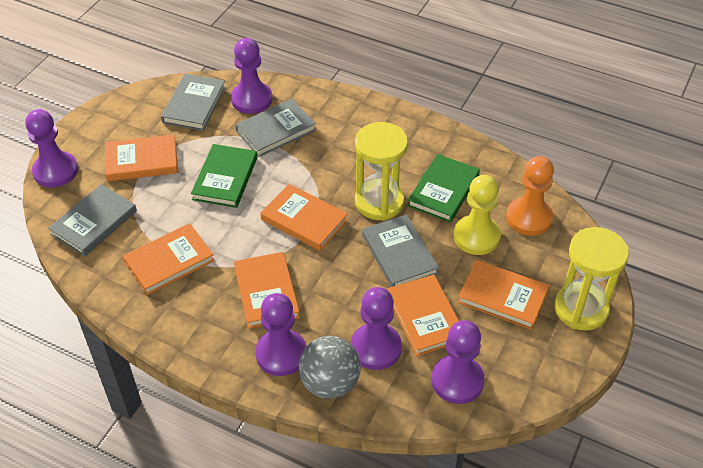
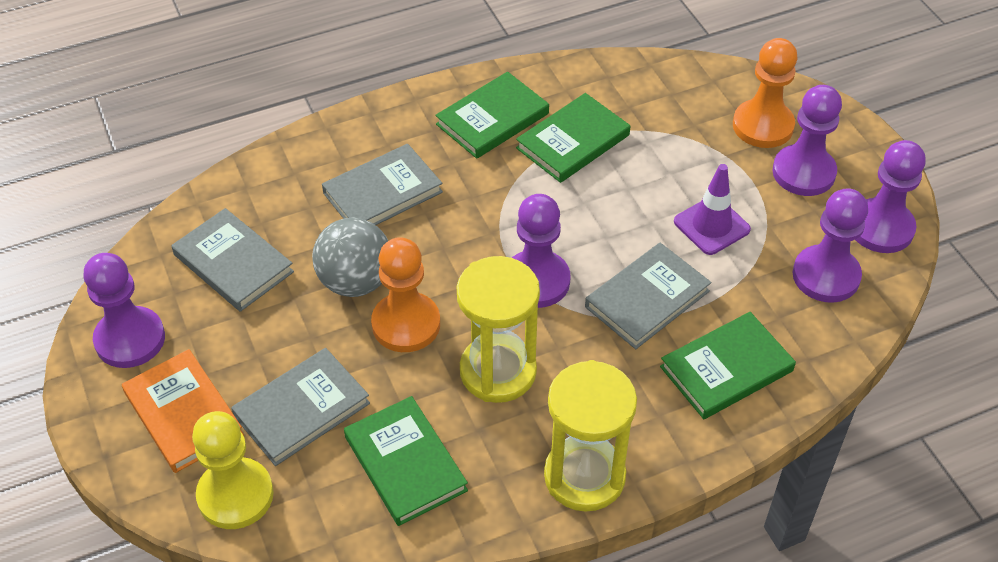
green book: 2 -> 4
orange book: 6 -> 1
orange pawn: 1 -> 2
purple traffic cone: 0 -> 1

